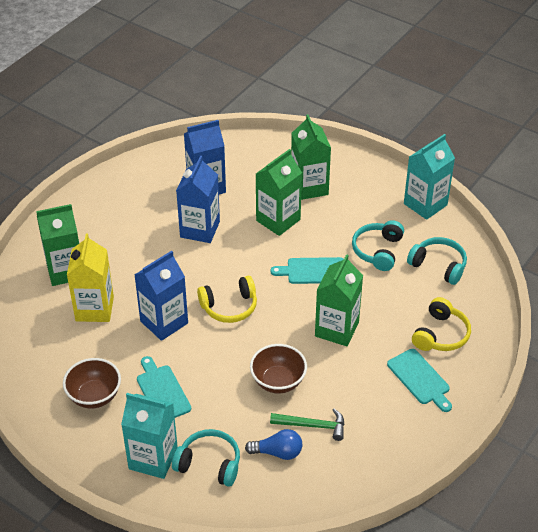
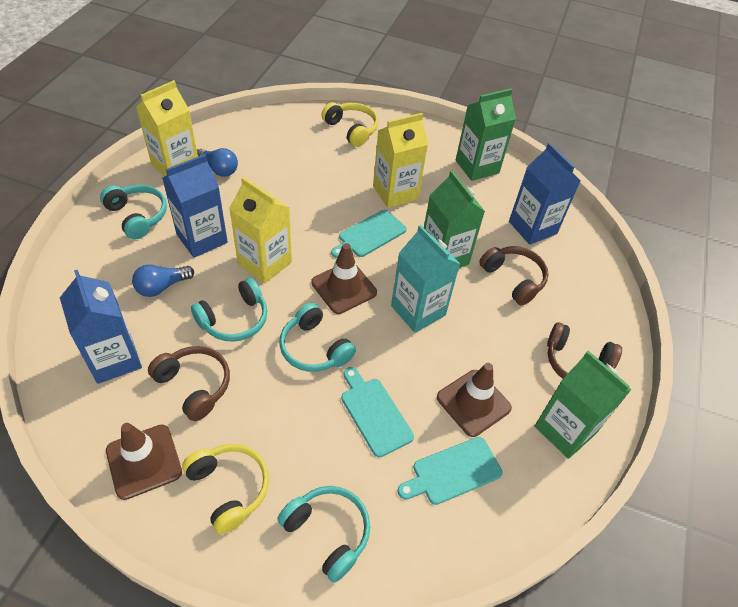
blue light bulb: 1 -> 2
brown bowl: 2 -> 0
brown headphones: 0 -> 3
brown traffic cone: 0 -> 3
green carton: 4 -> 3
green hammer: 1 -> 0
turquoise carton: 2 -> 1
turquoise headphones: 3 -> 4
yellow carton: 1 -> 3

